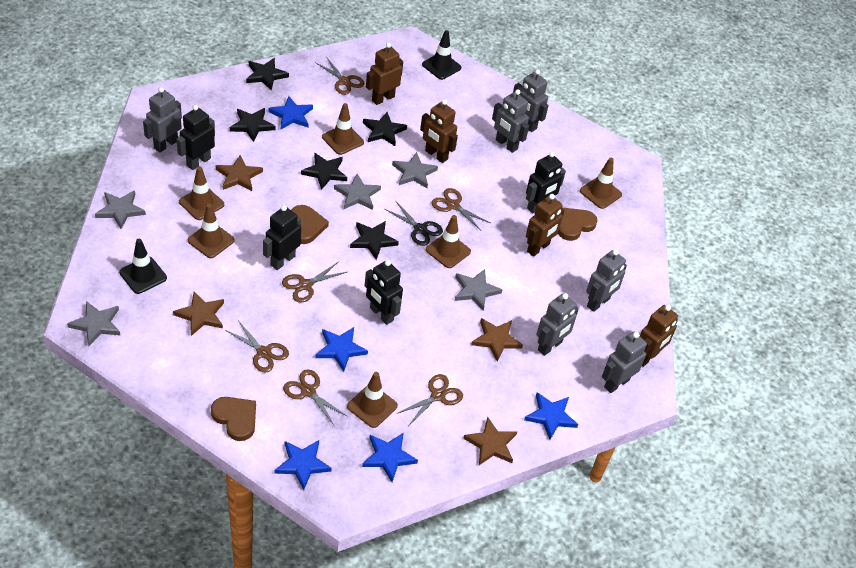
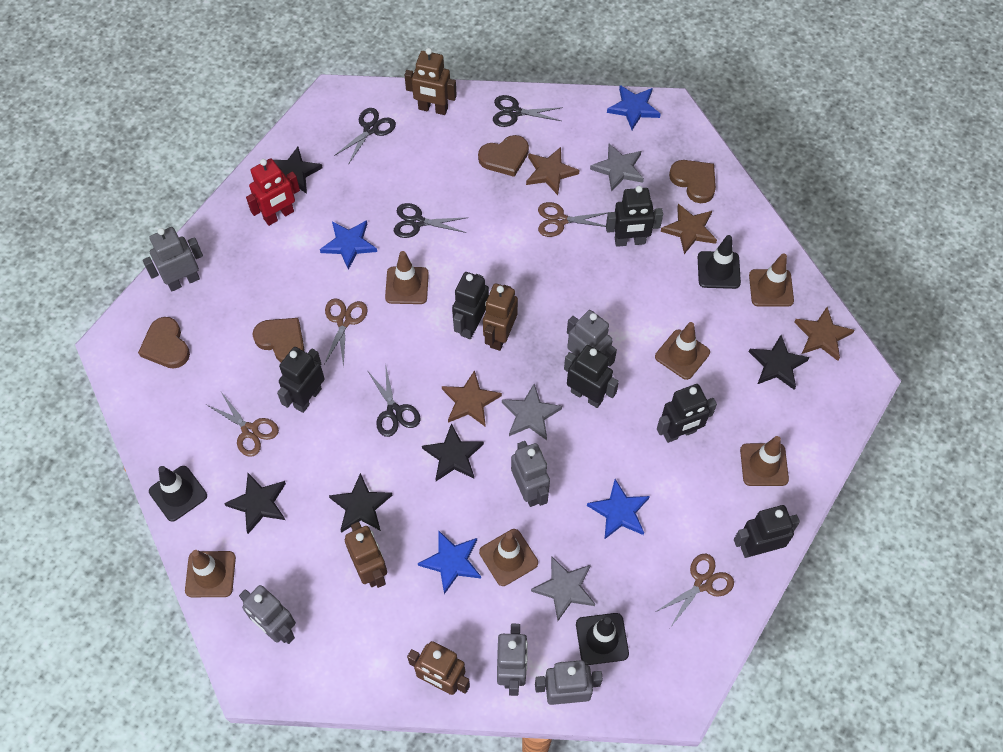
black robot: 4 -> 6
black scissors: 1 -> 4
black traffic cone: 2 -> 3
blue star: 5 -> 4
brown heart: 3 -> 4
brown scissors: 6 -> 4
grey star: 5 -> 3
red robot: 0 -> 1

